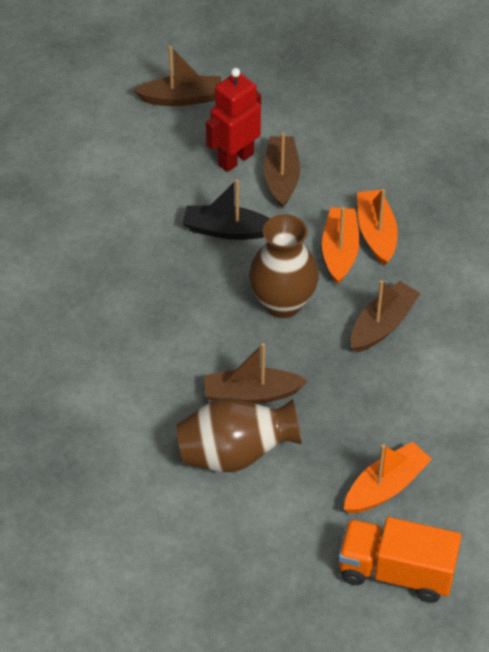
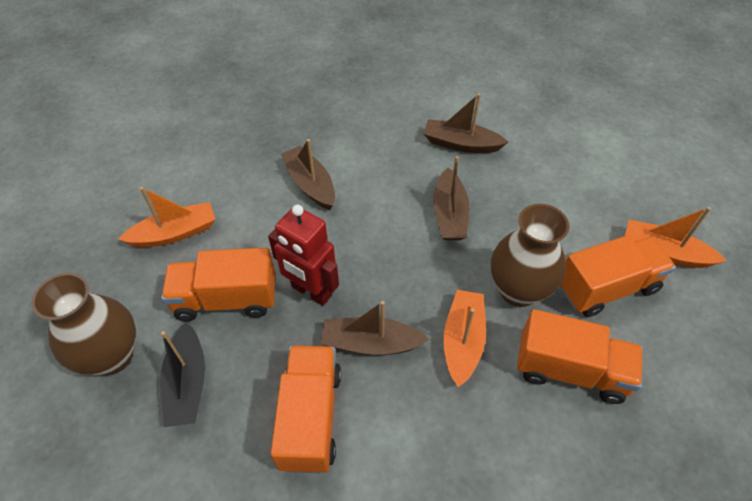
orange truck: 1 -> 4

